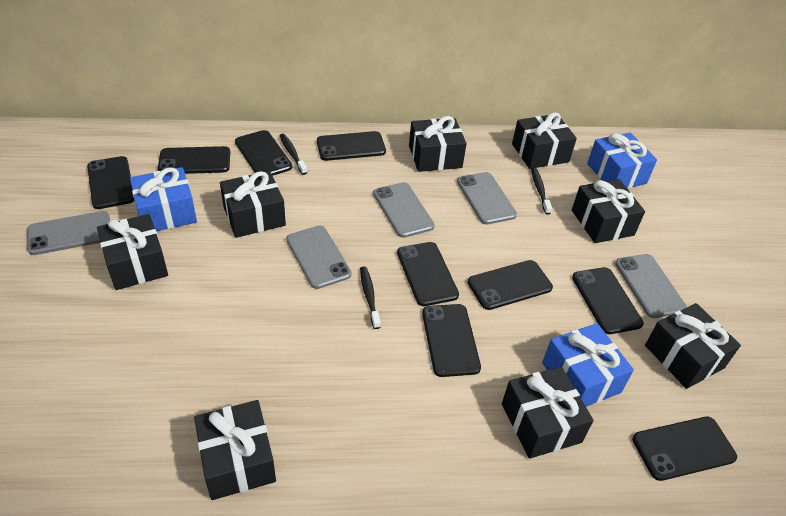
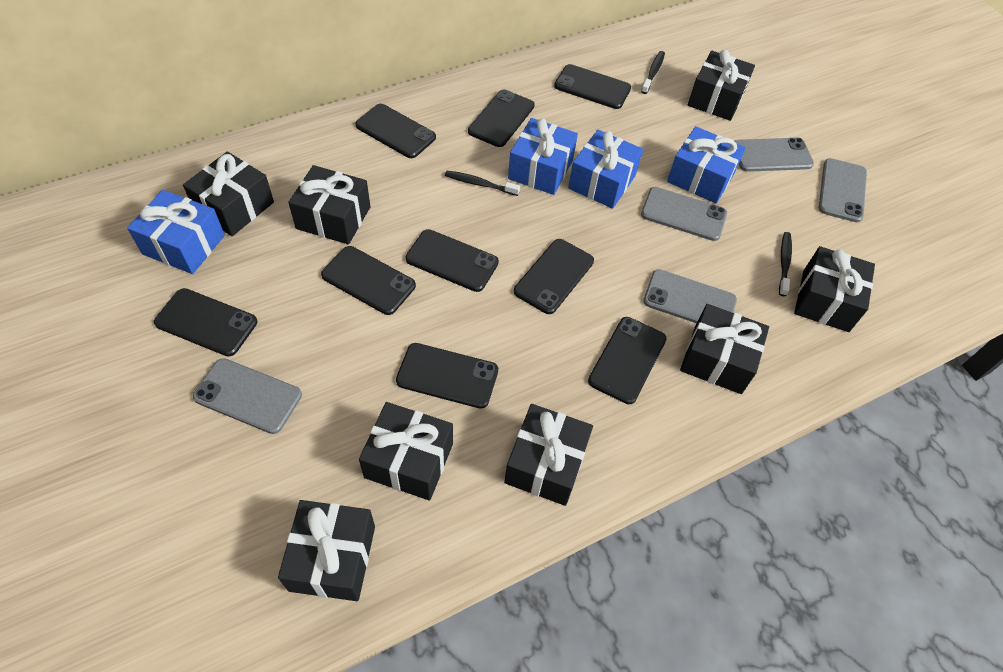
blue gift: 3 -> 4

